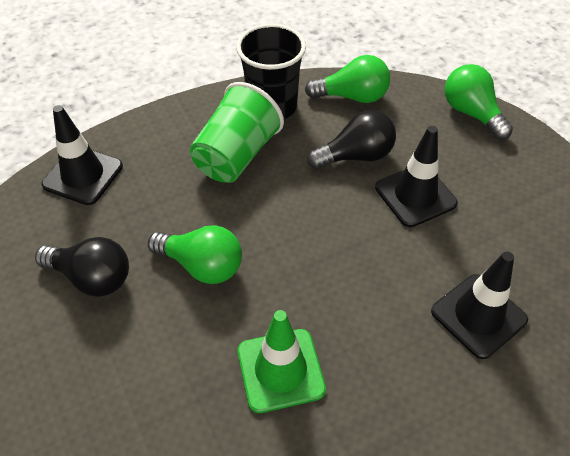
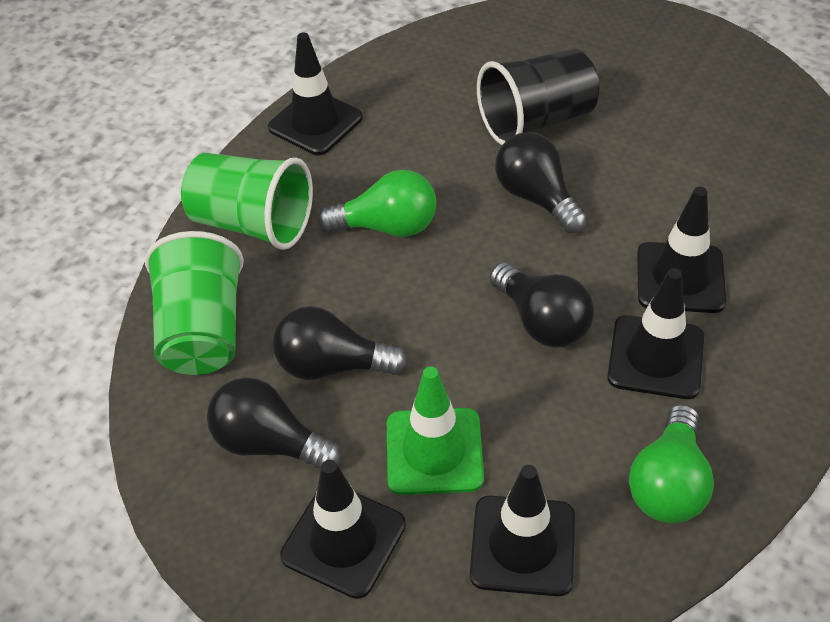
black light bulb: 2 -> 4
black traffic cone: 3 -> 5
green cup: 1 -> 2
green light bulb: 3 -> 2

